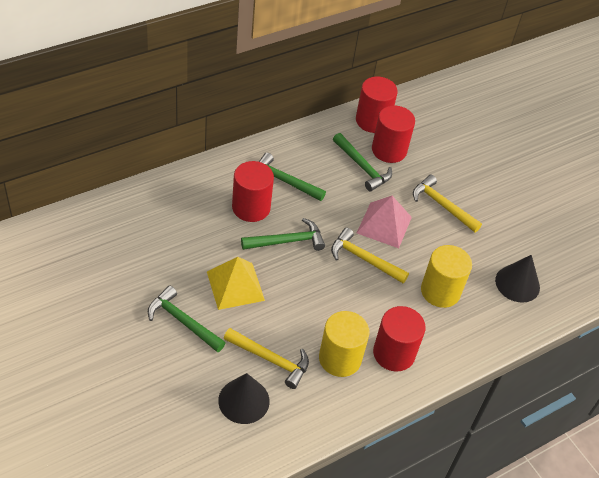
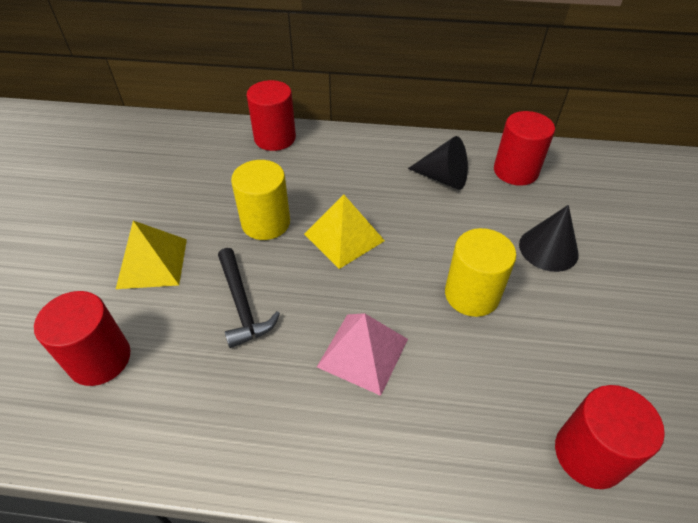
black hammer: 0 -> 1
green hammer: 4 -> 0
yellow hammer: 3 -> 0
yellow pyramid: 1 -> 2

